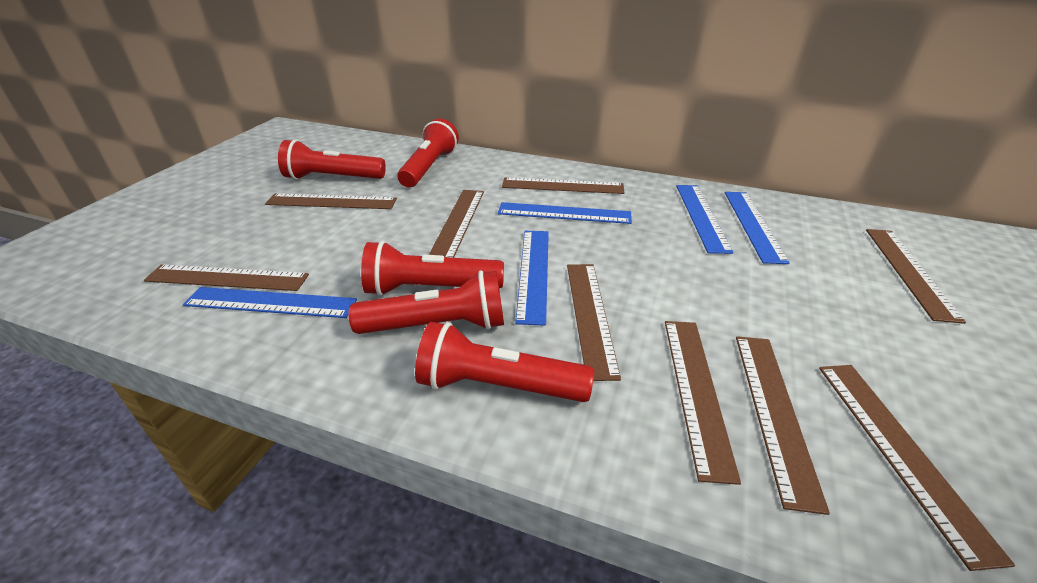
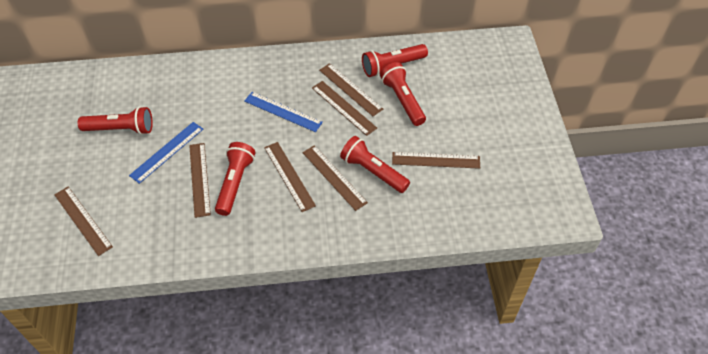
blue ruler: 5 -> 2
brown ruler: 9 -> 7

